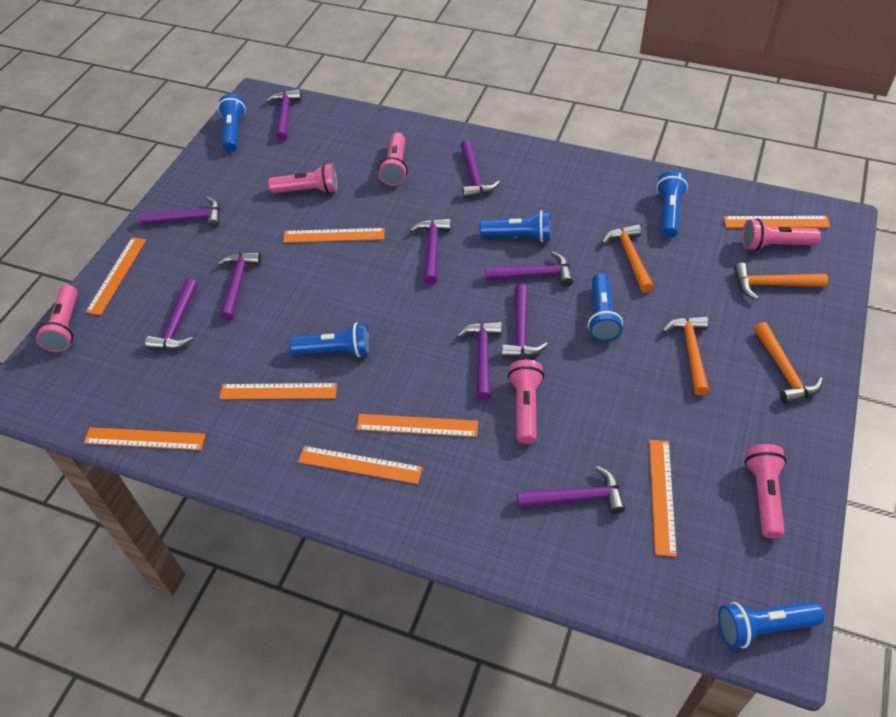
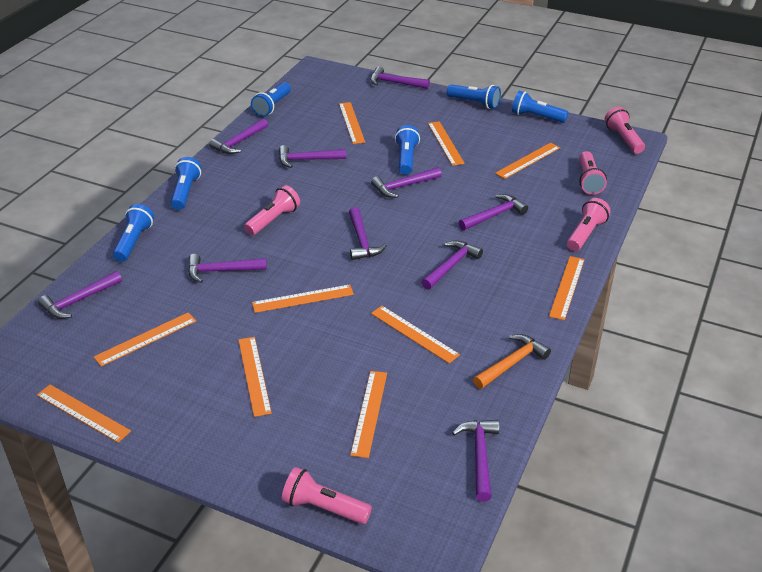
orange hammer: 4 -> 1
orange ruler: 8 -> 10
pink flashlight: 6 -> 5

